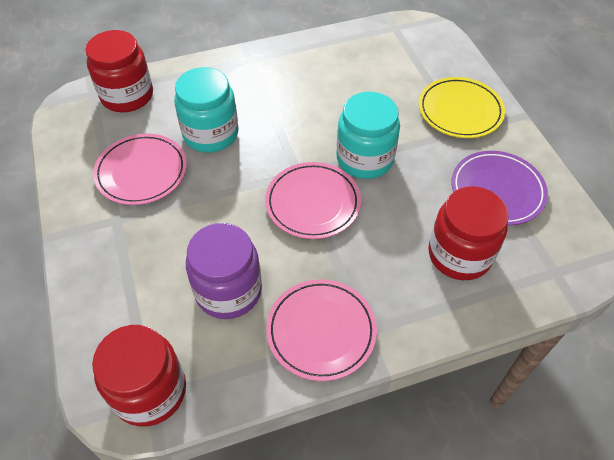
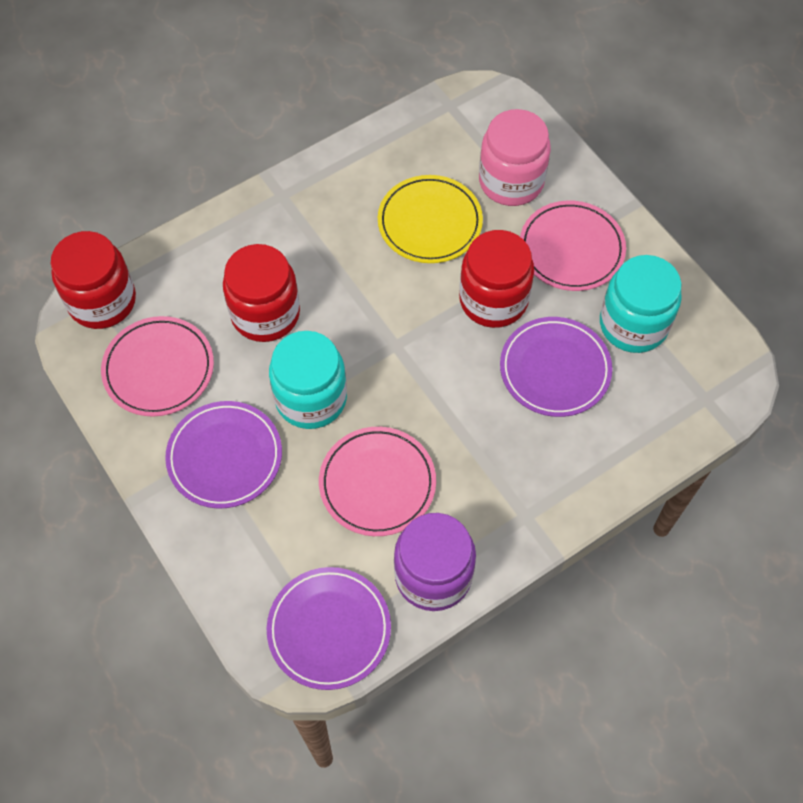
pink jar: 0 -> 1
purple plate: 1 -> 3

